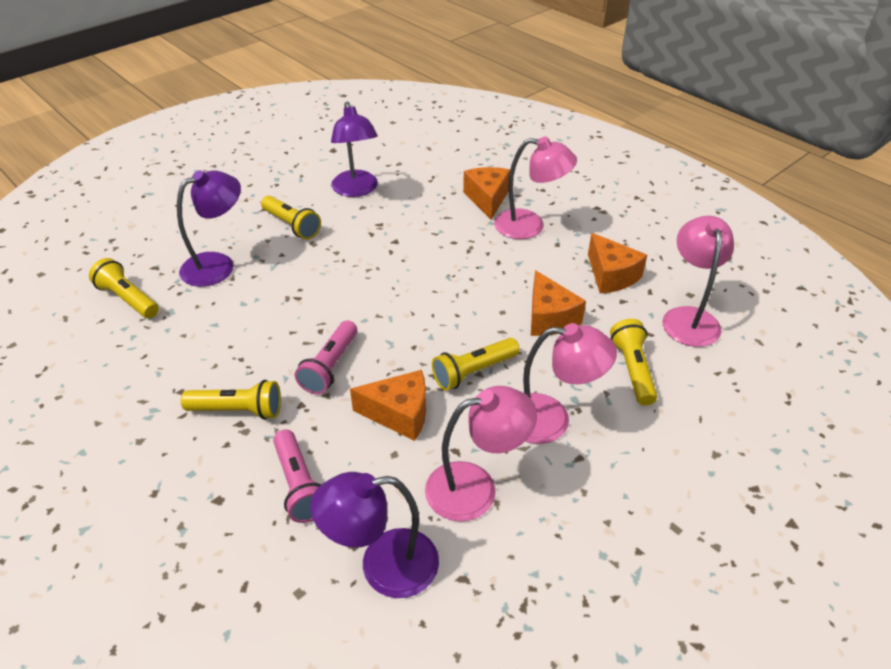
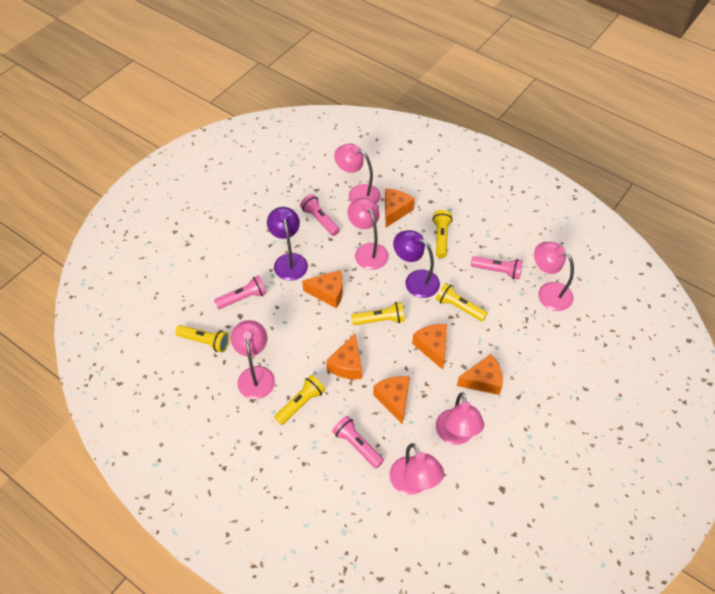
orange cheese: 4 -> 6
pink flashlight: 2 -> 4
pink lamp: 4 -> 6
purple lamp: 3 -> 2

